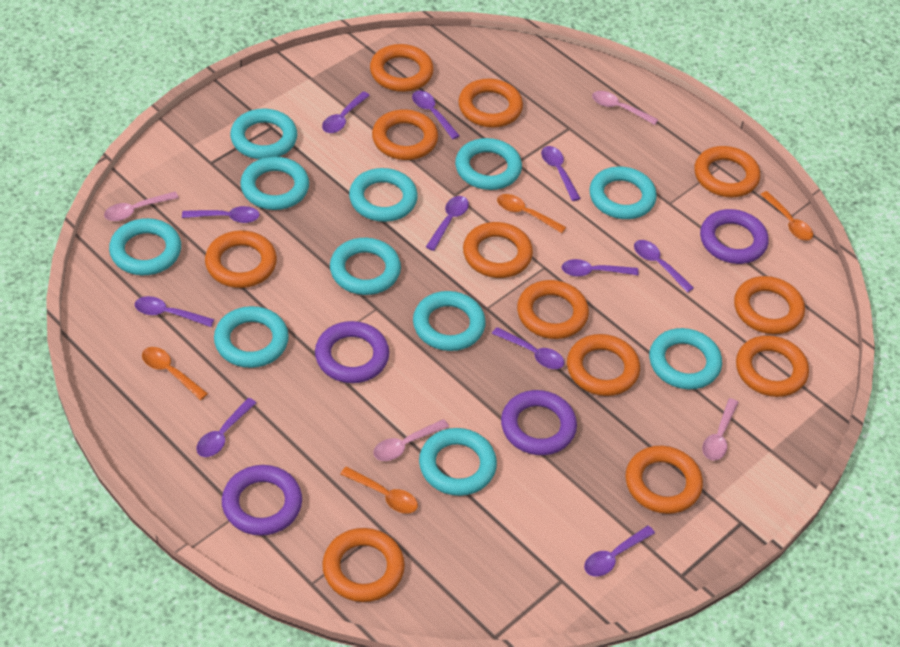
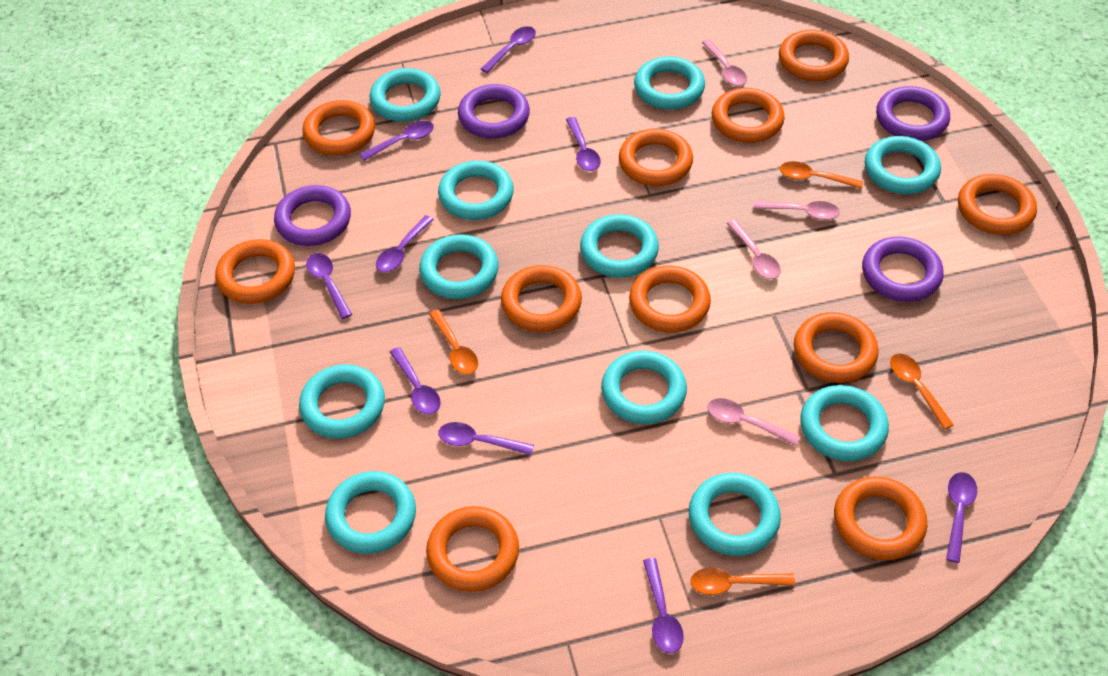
orange ring: 12 -> 11
purple spoon: 11 -> 9

